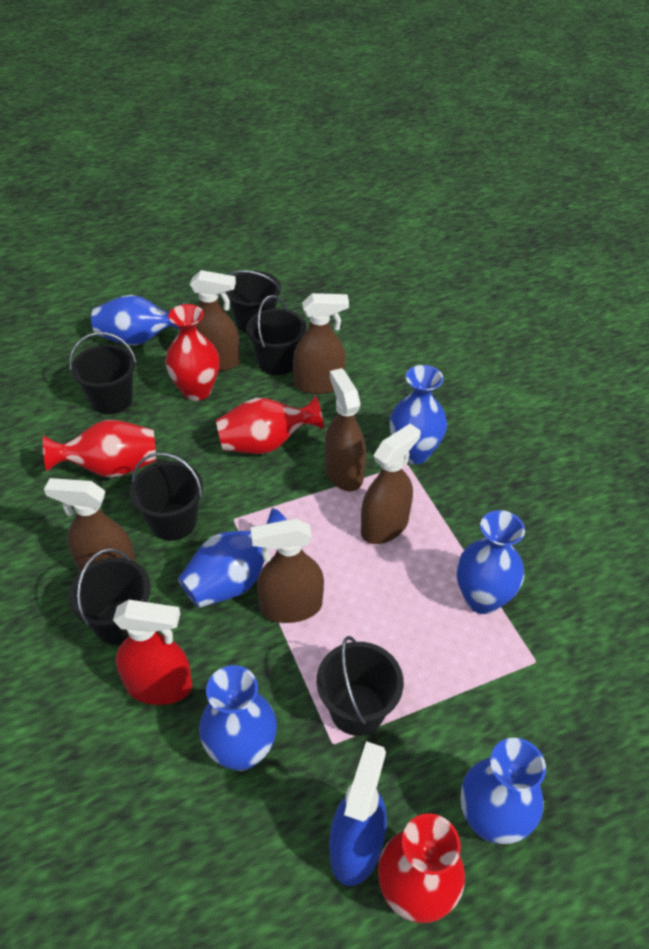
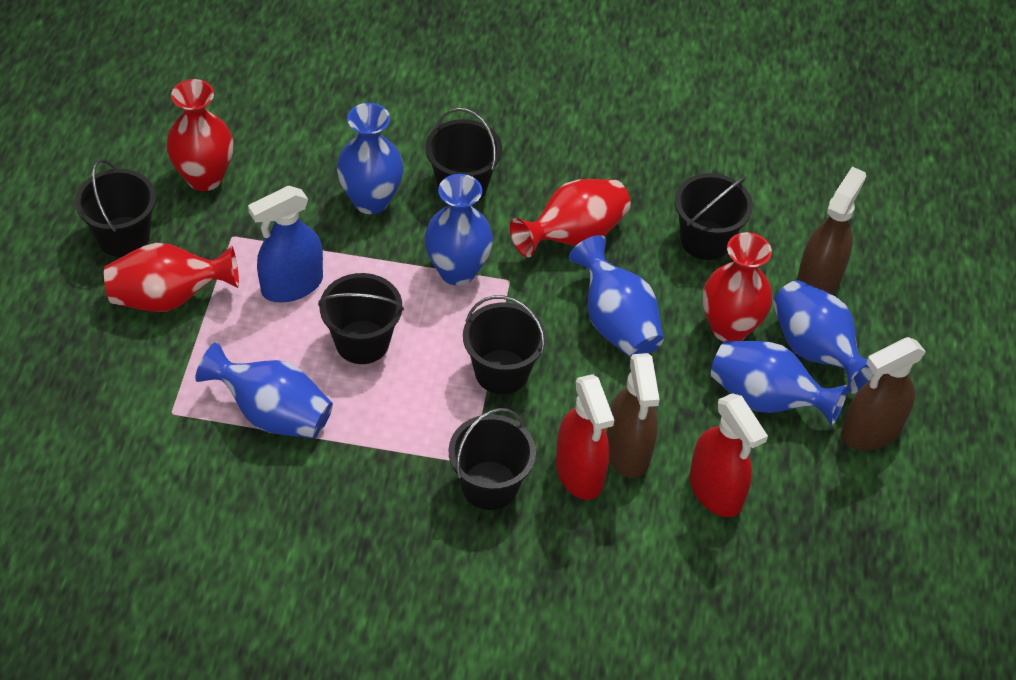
brown spray bottle: 6 -> 3
red spray bottle: 1 -> 2

